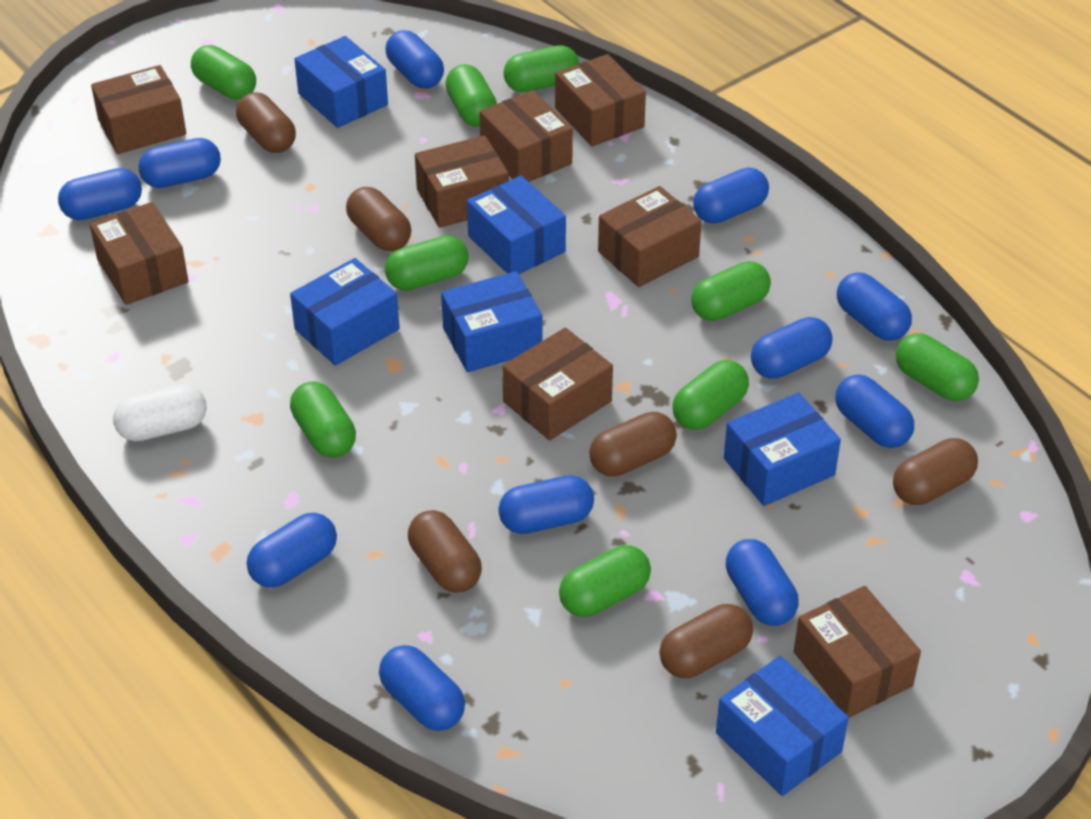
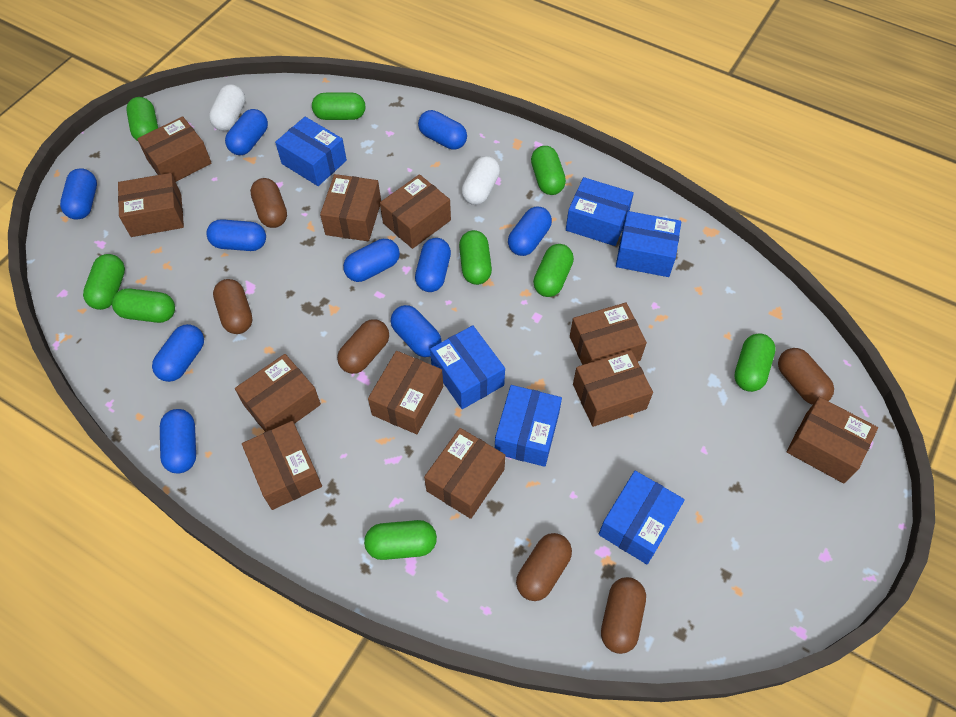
blue capsule: 11 -> 10
brown box: 8 -> 11
white capsule: 1 -> 2

